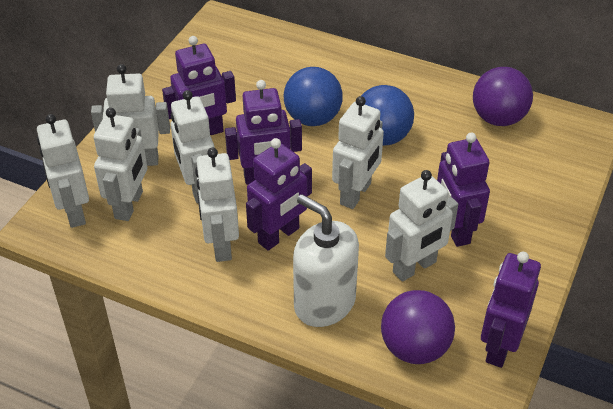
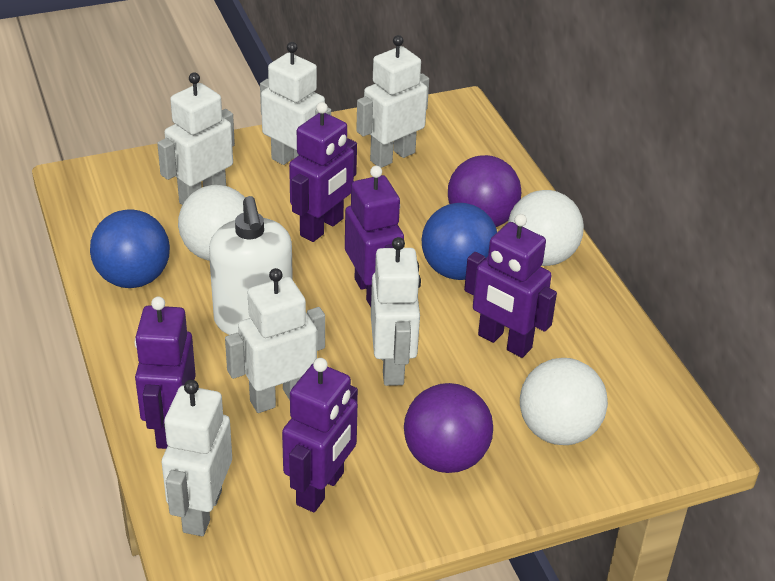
white ball: 0 -> 3
white robot: 7 -> 6

